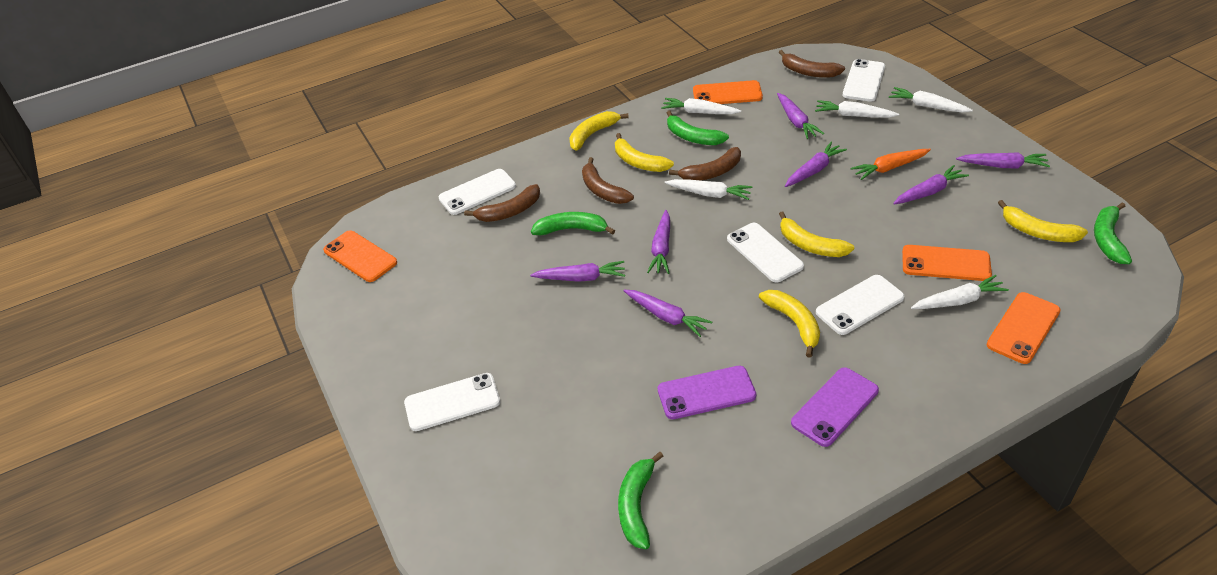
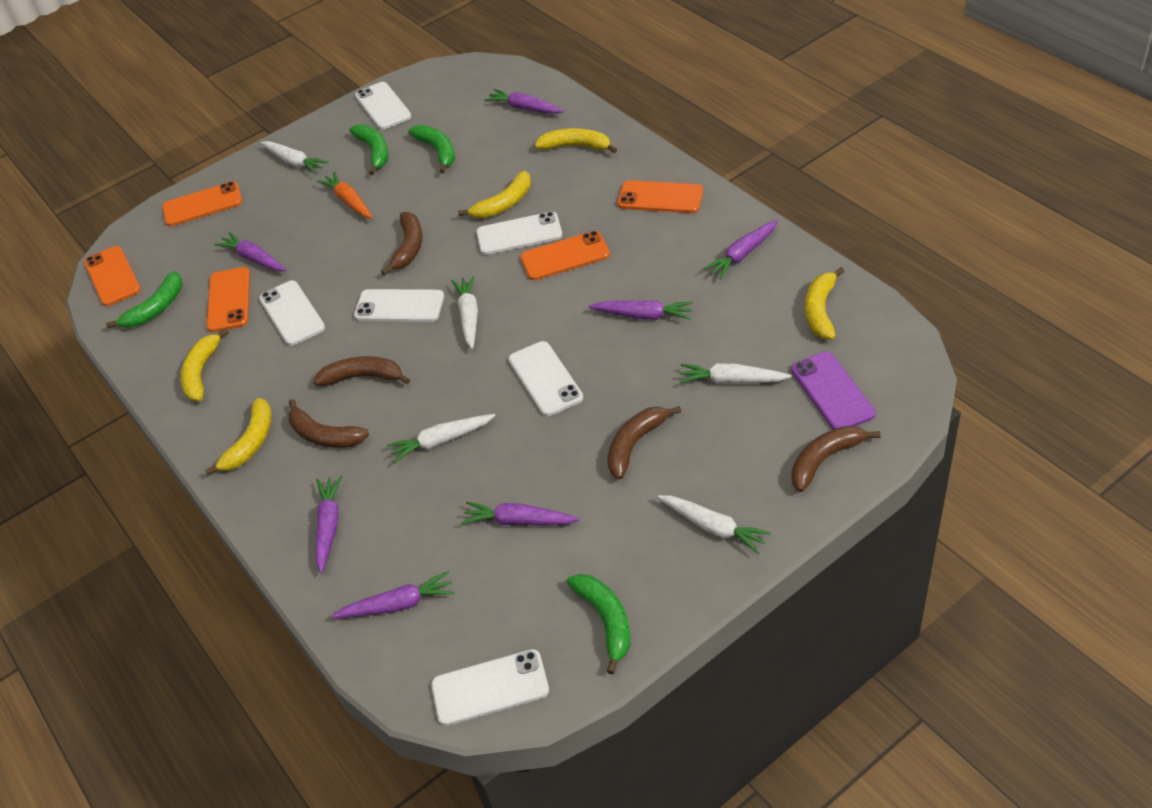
brown banana: 4 -> 5
orange phone: 4 -> 5
purple phone: 2 -> 1
white phone: 5 -> 6

